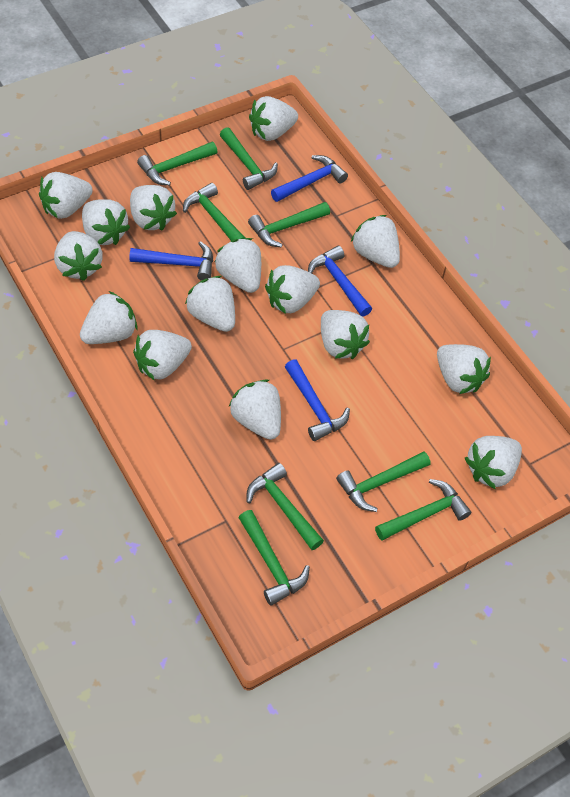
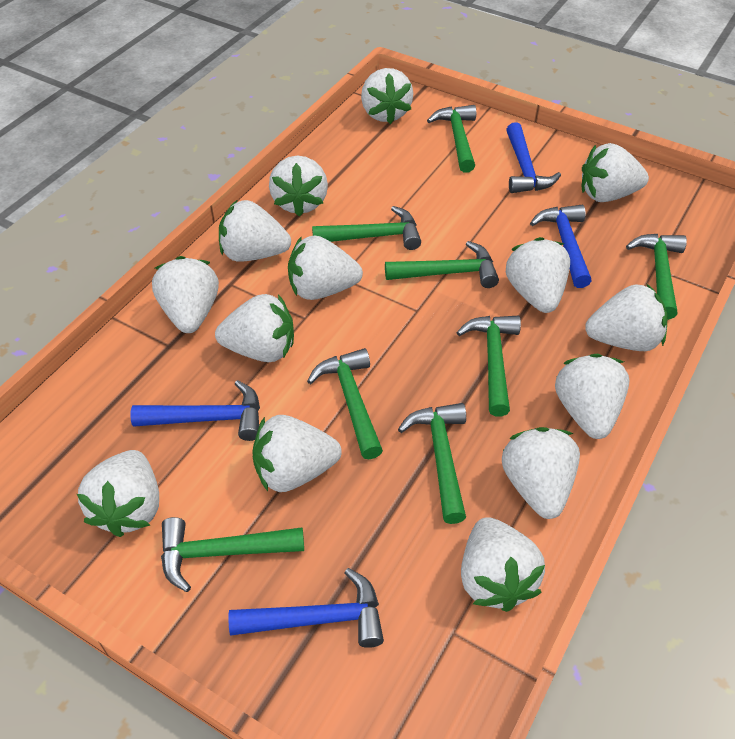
white strawberry: 15 -> 14

